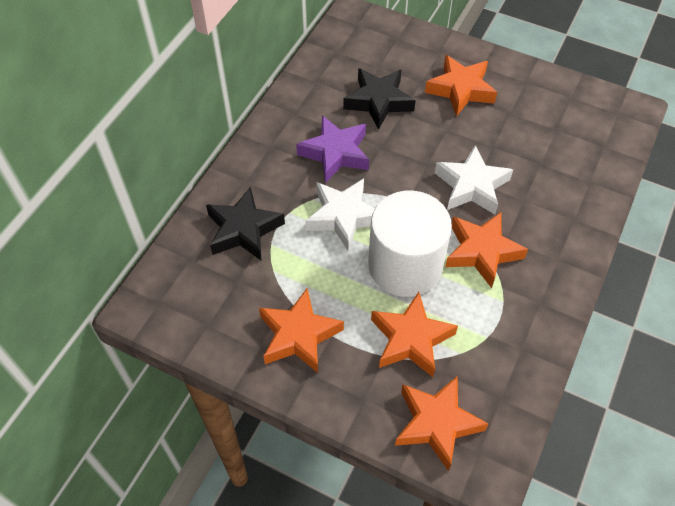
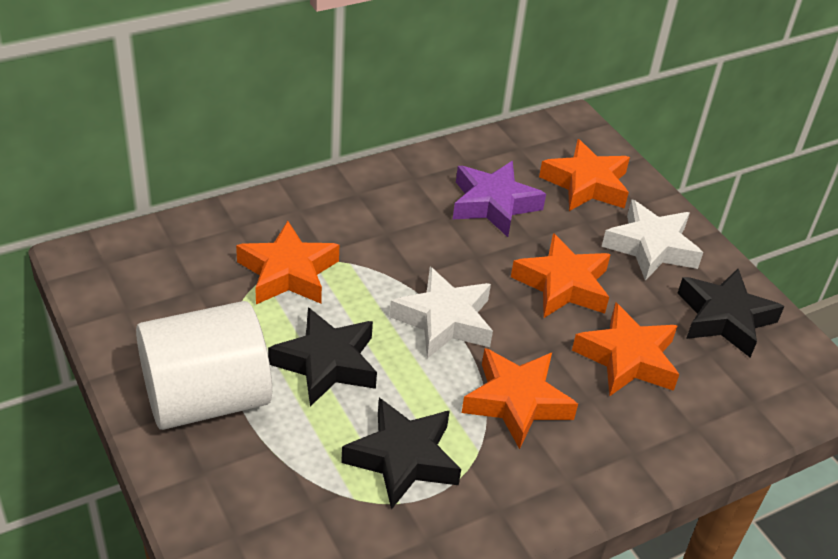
black star: 2 -> 3

